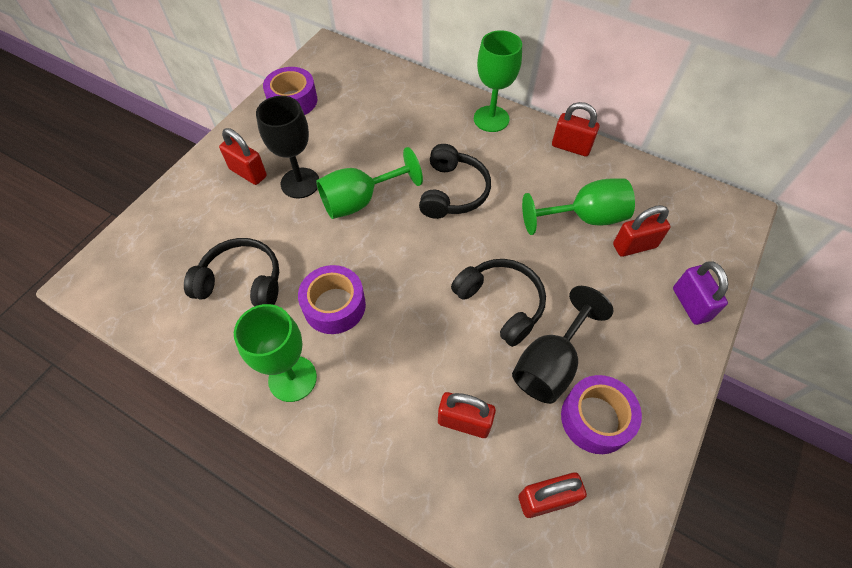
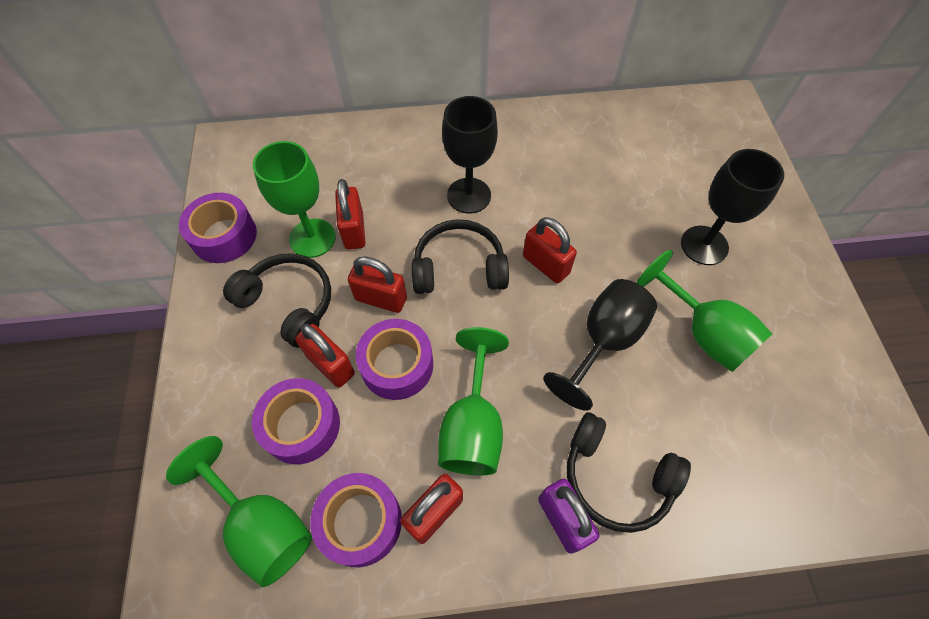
black goblet: 2 -> 3
purple tape: 3 -> 4

